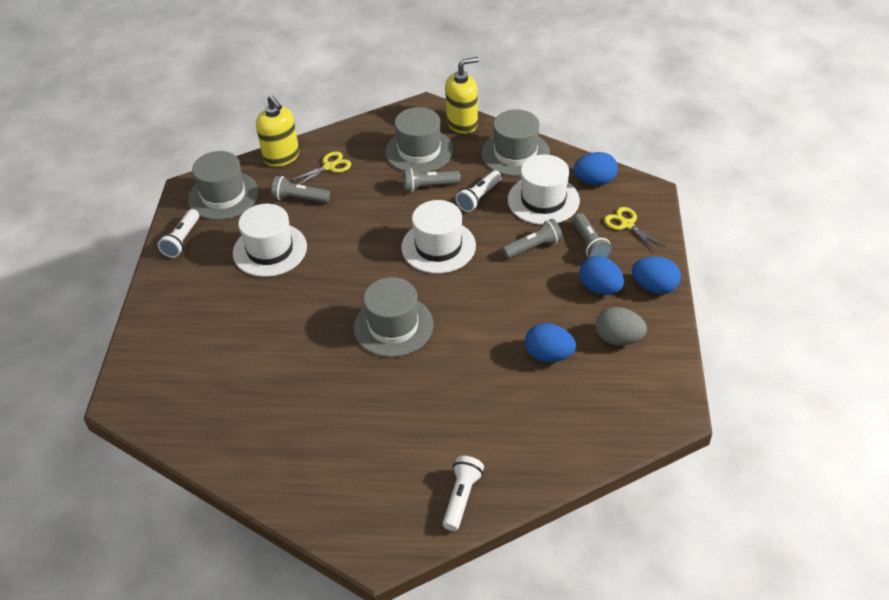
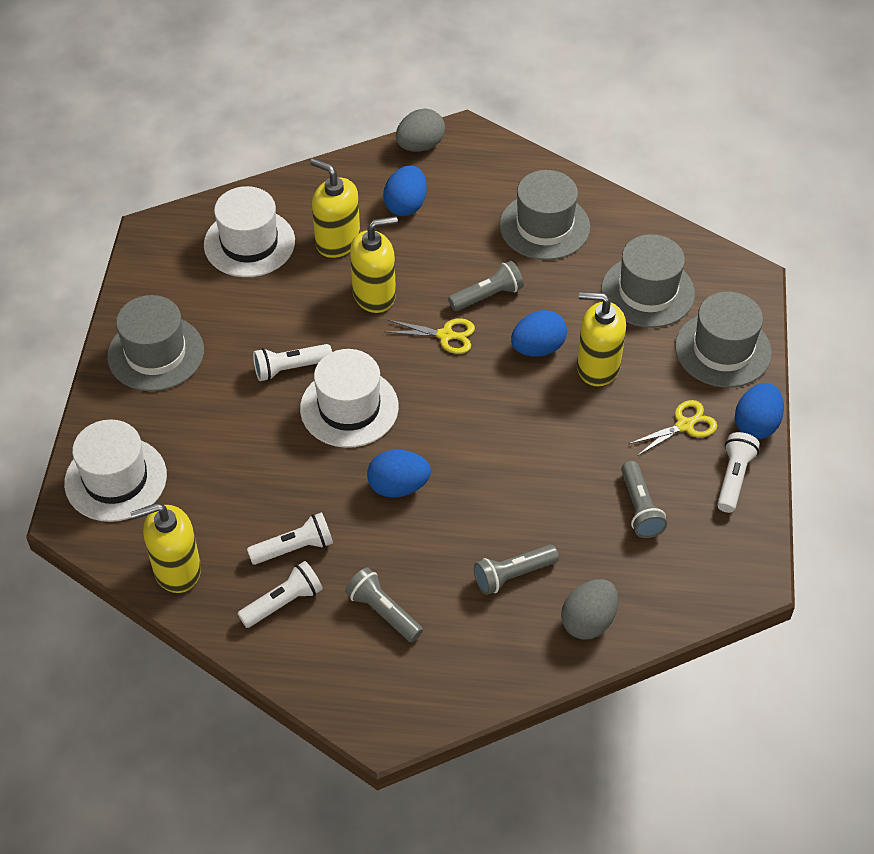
grey egg: 1 -> 2
white flashlight: 3 -> 4
yellow soap dispenser: 2 -> 4

